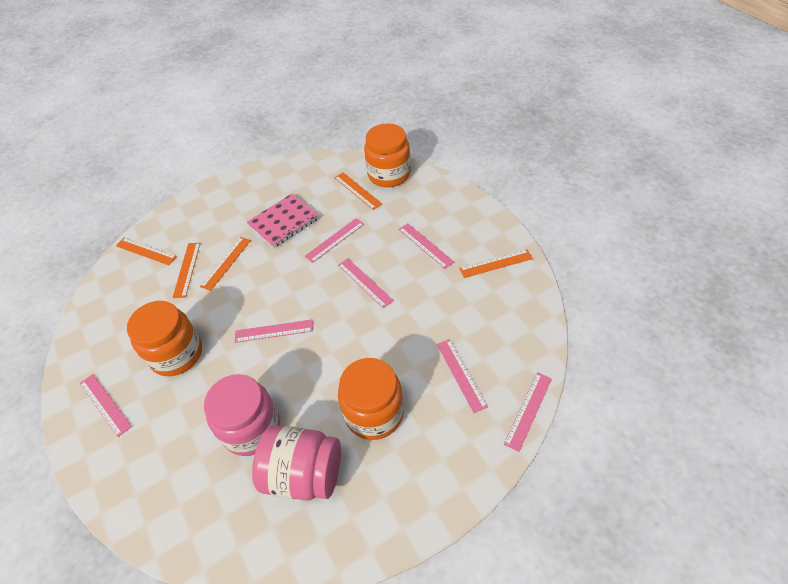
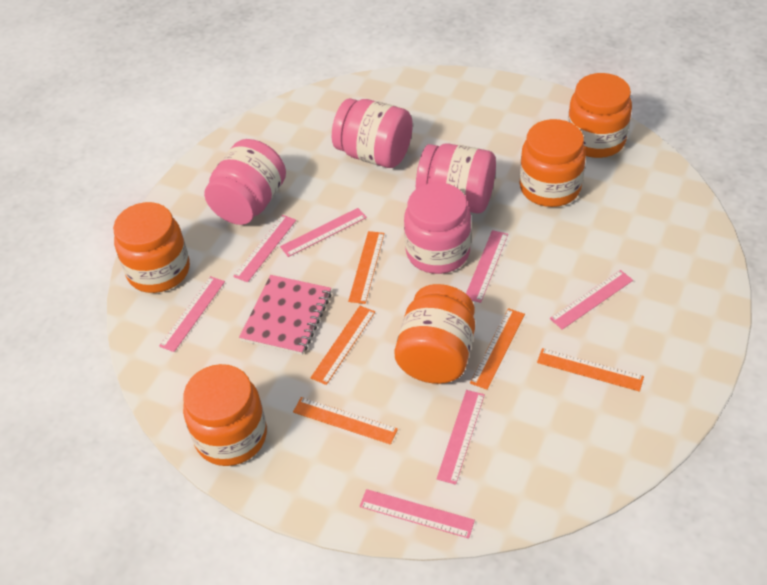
orange jar: 3 -> 5
pink jar: 2 -> 4

